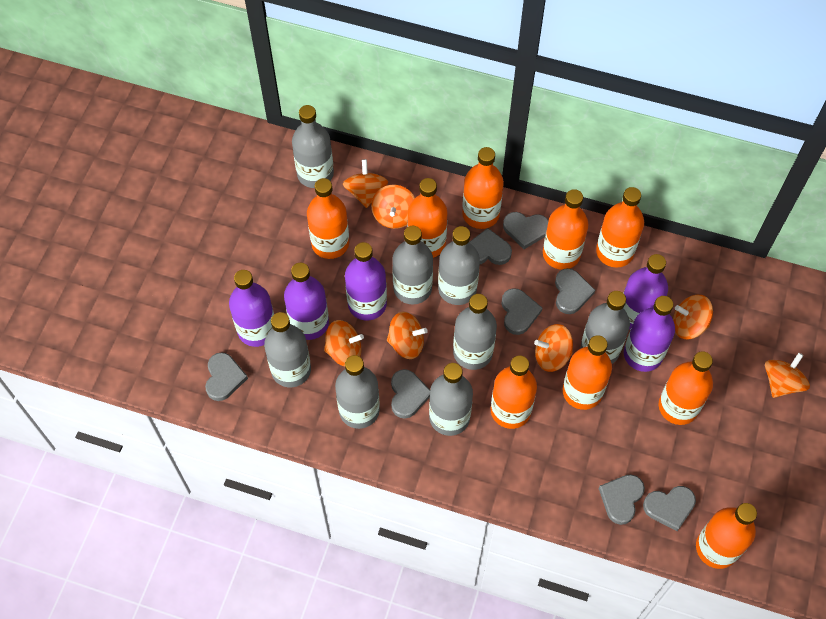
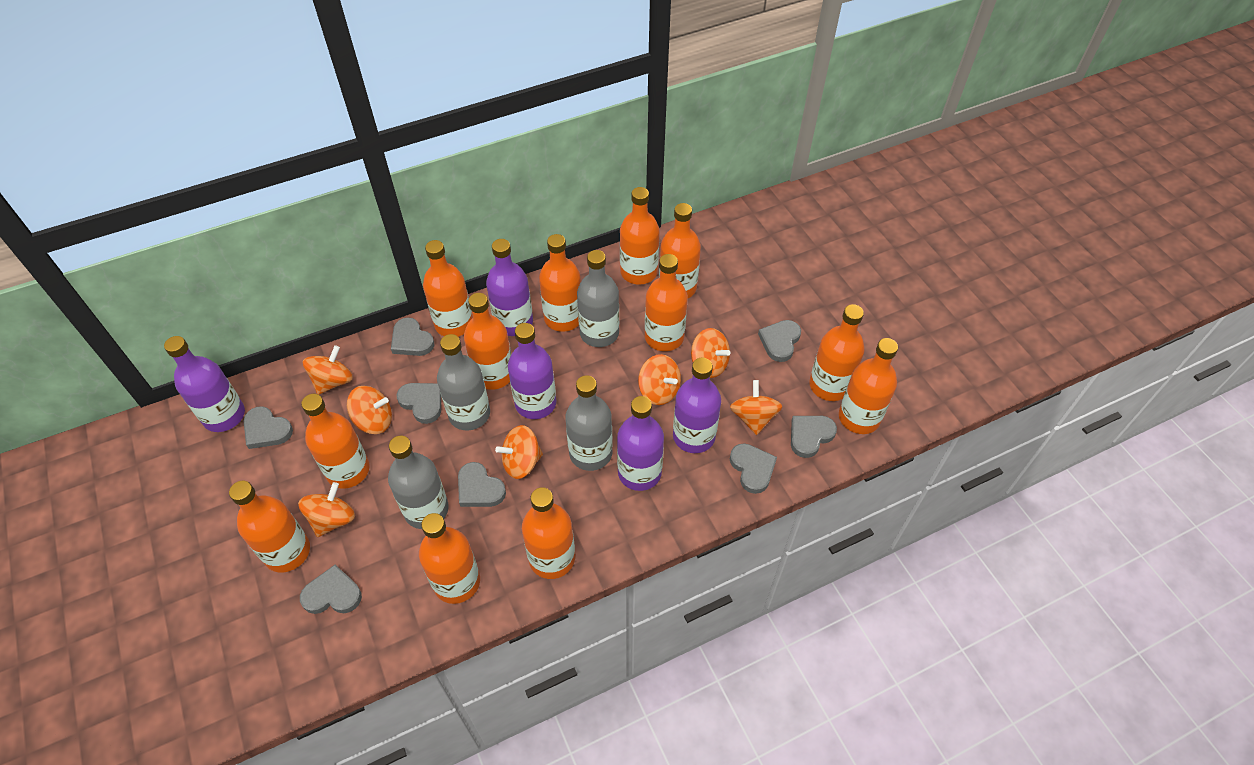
grey bottle: 8 -> 4
orange bottle: 9 -> 12

